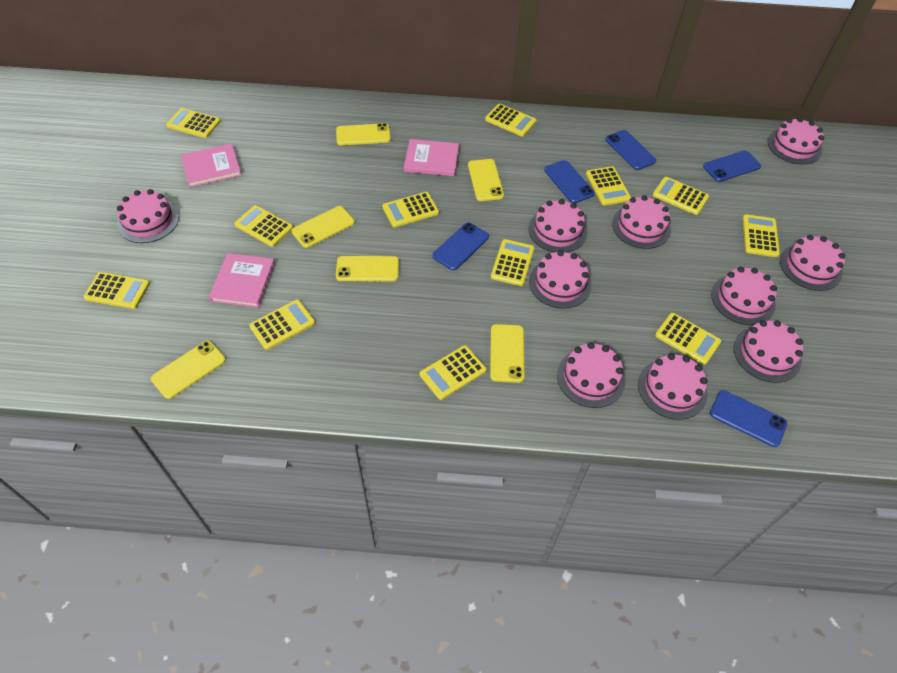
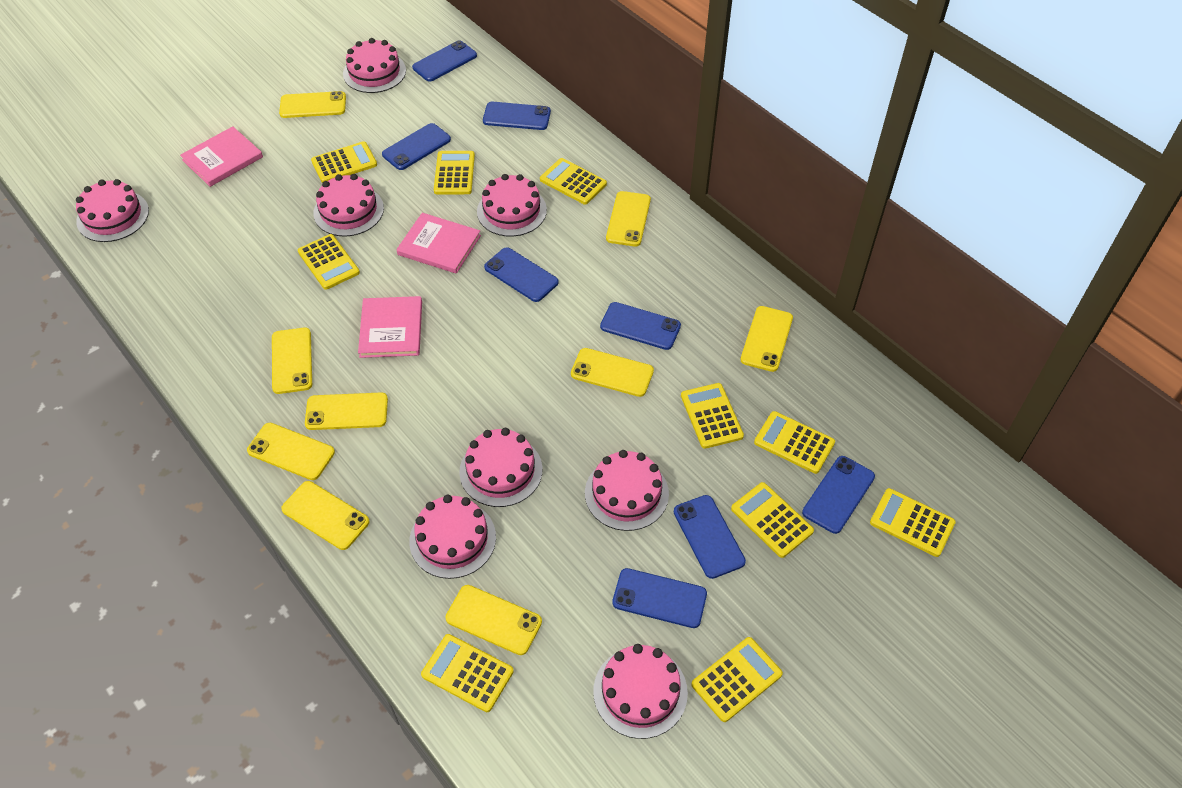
blue phone: 5 -> 8
pink cake: 10 -> 8
yellow calculator: 12 -> 10
yellow phone: 6 -> 9

